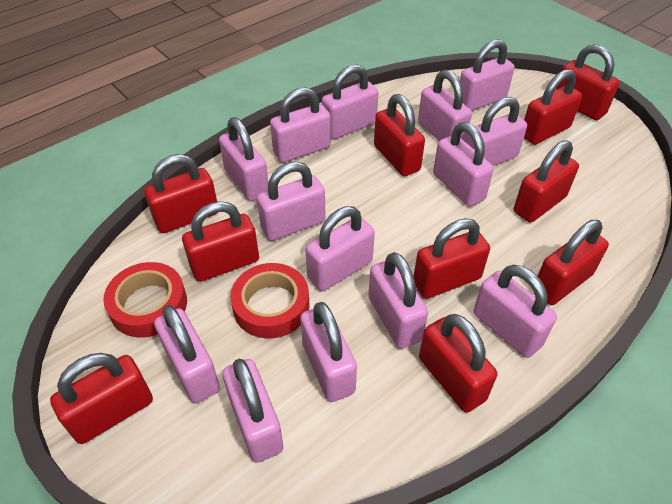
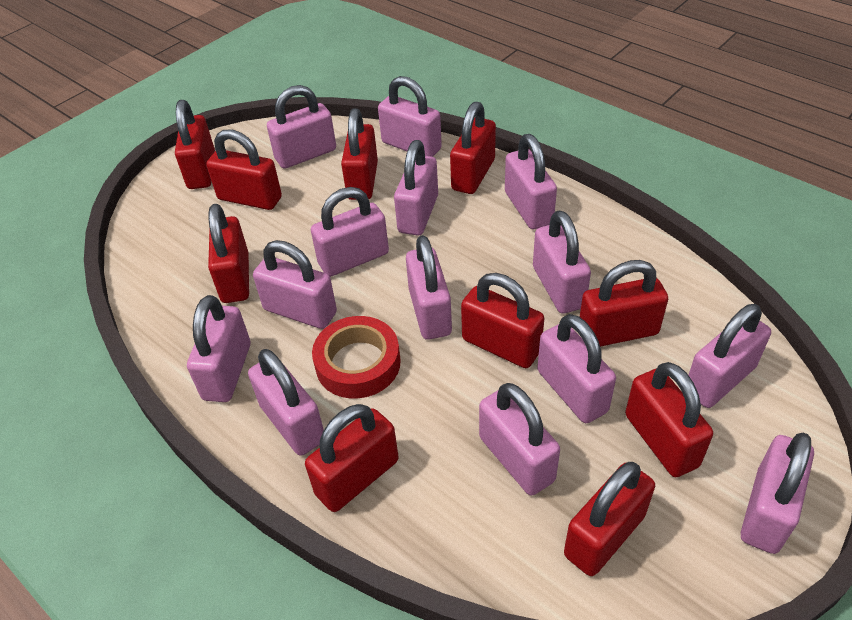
red tape: 2 -> 1

